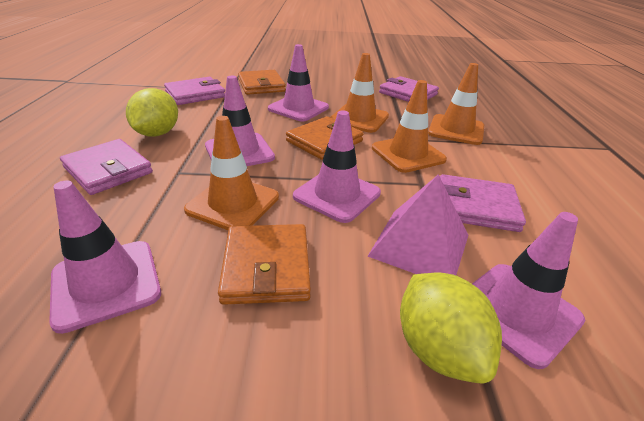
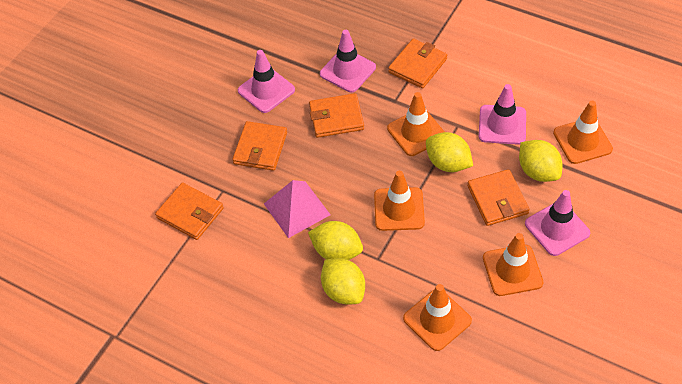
orange traffic cone: 4 -> 5
orange wallet: 3 -> 5
pink traffic cone: 5 -> 4
pink wallet: 4 -> 0
yellow lemon: 2 -> 4

